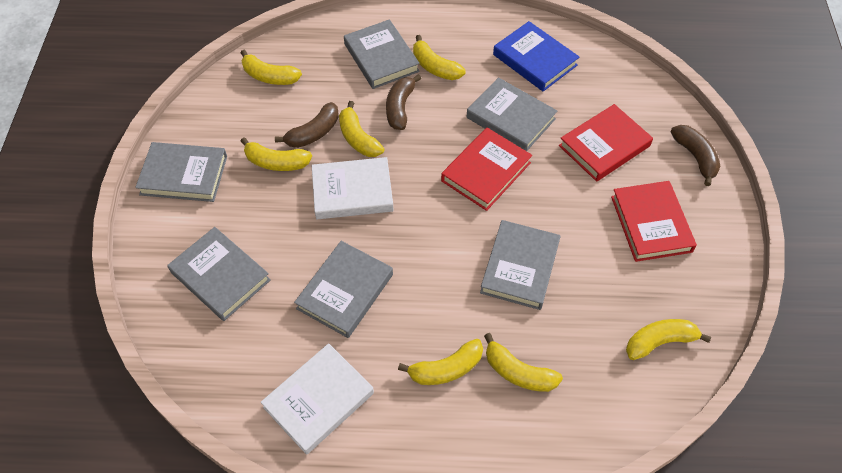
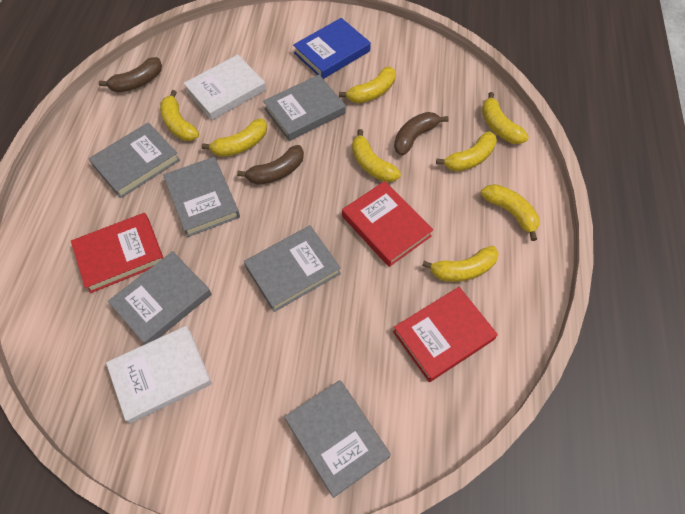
yellow banana: 7 -> 8

